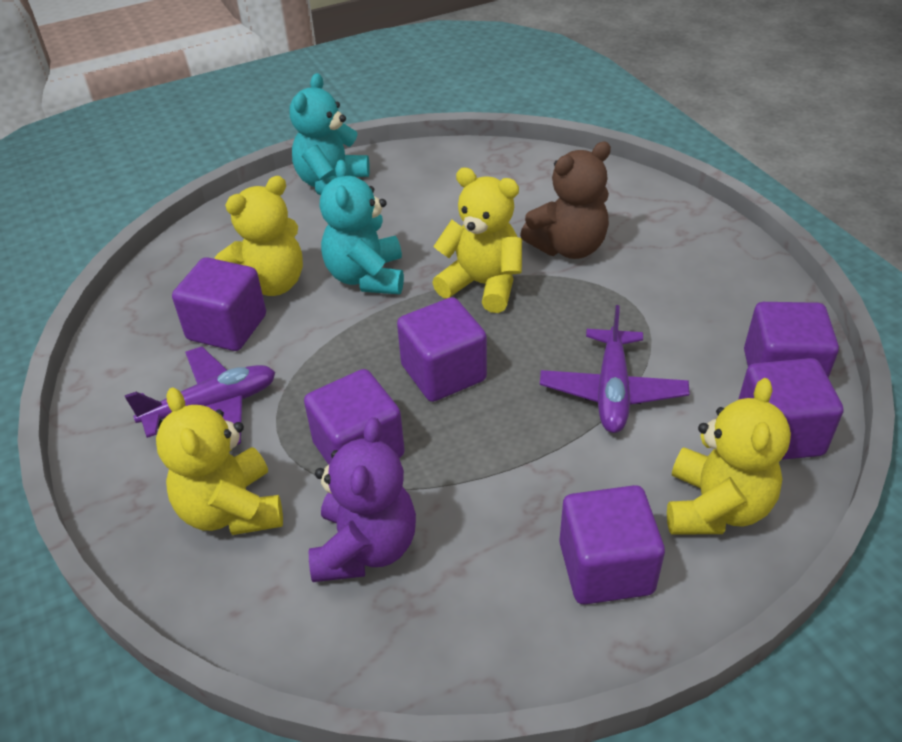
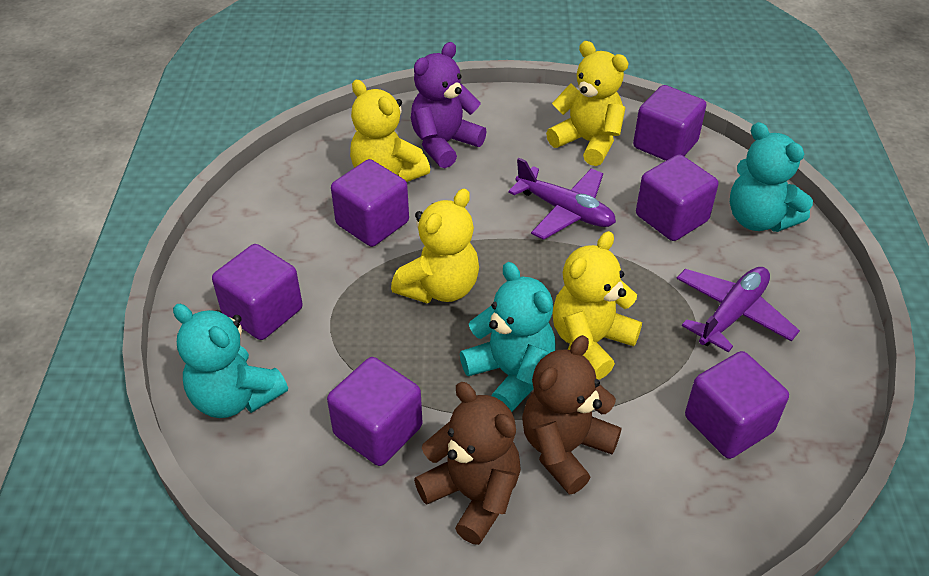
brown teddy bear: 1 -> 2
turquoise teddy bear: 2 -> 3

